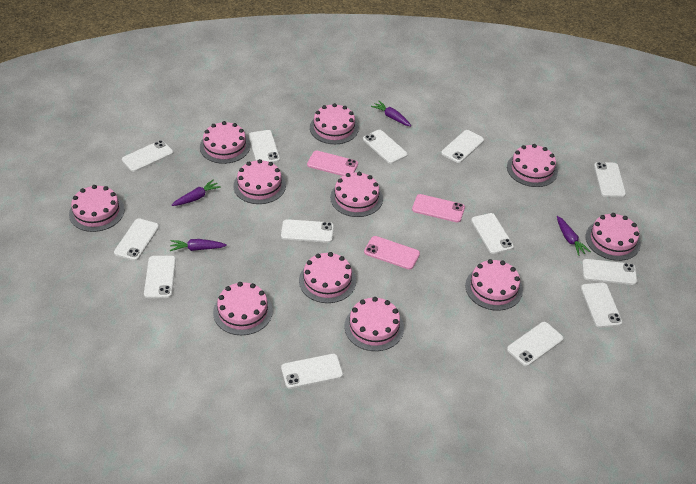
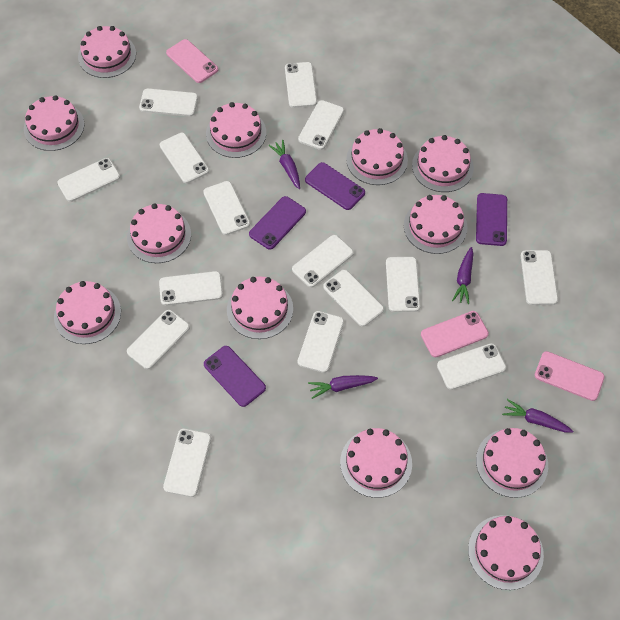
pink cake: 11 -> 12
purple phone: 0 -> 4
white phone: 13 -> 15

